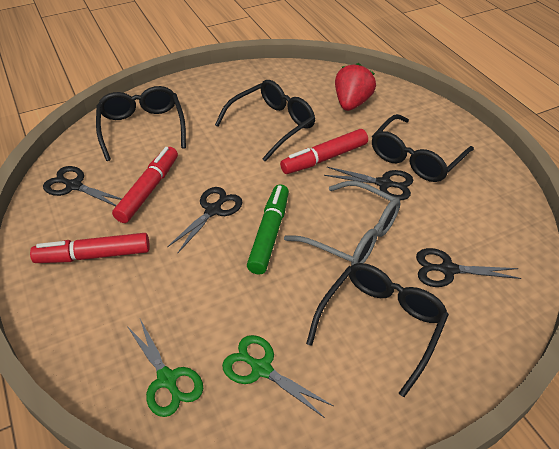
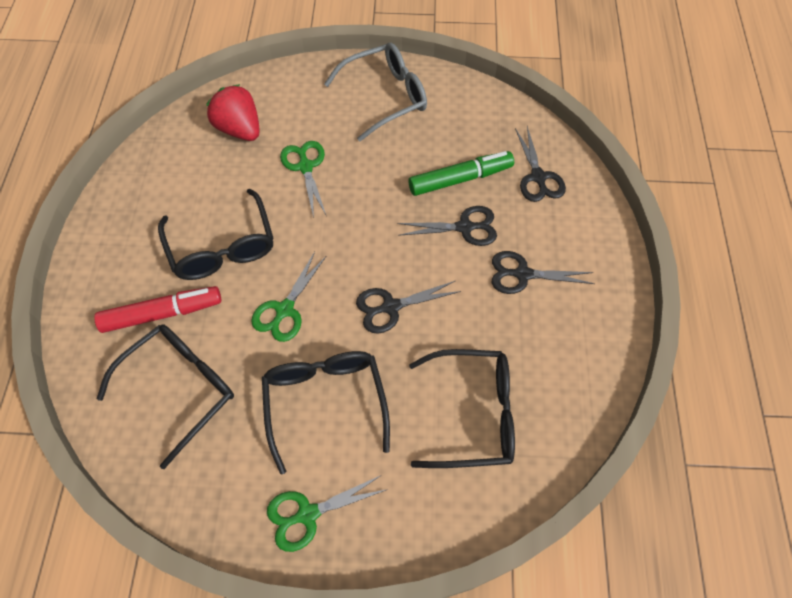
green scissors: 2 -> 3
red marker: 3 -> 1

